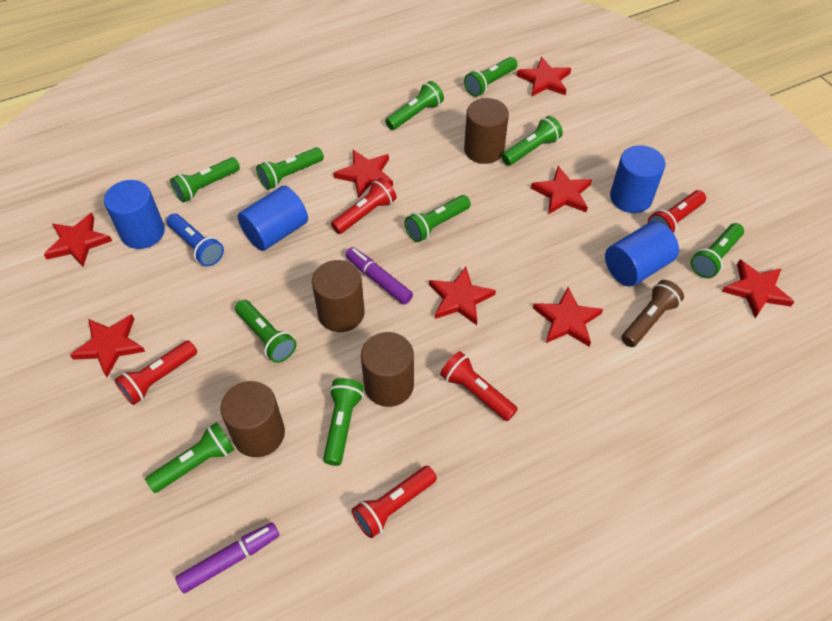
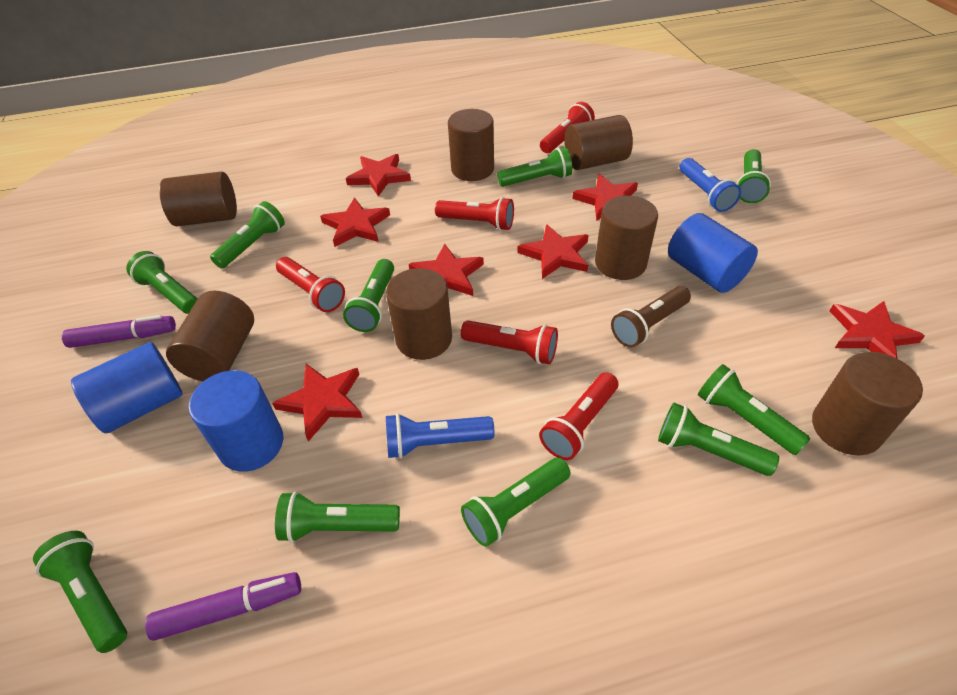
blue cylinder: 4 -> 3
blue flashlight: 1 -> 2
brown cylinder: 4 -> 7
red star: 8 -> 7

